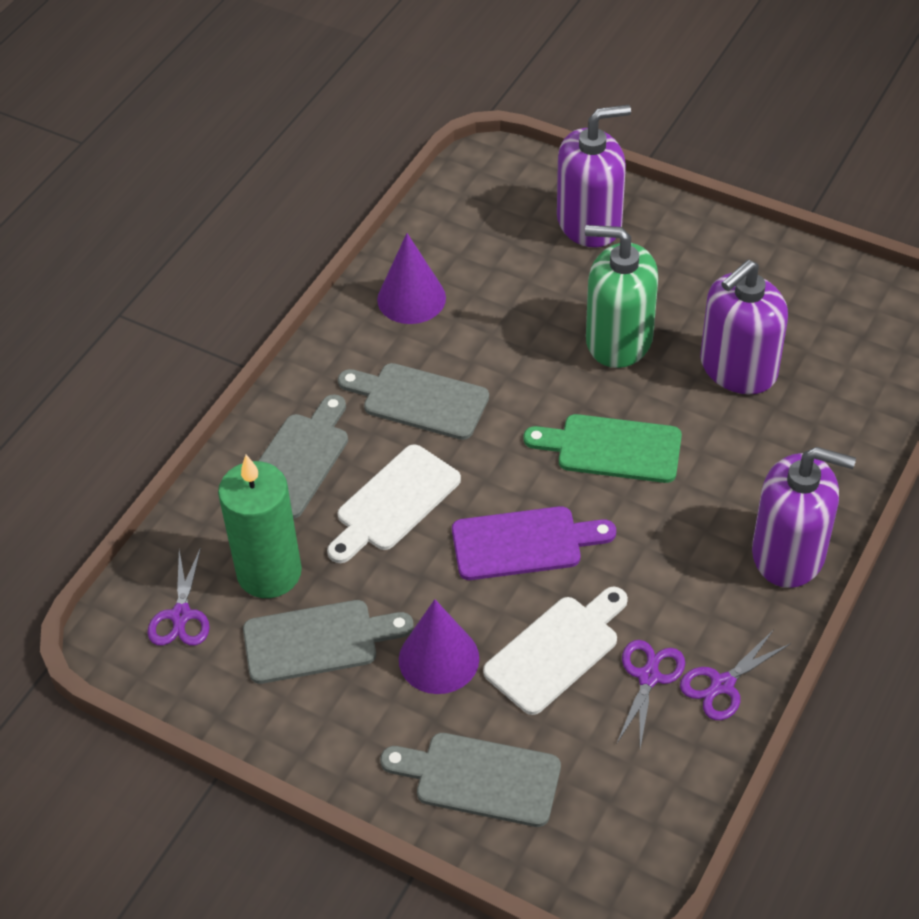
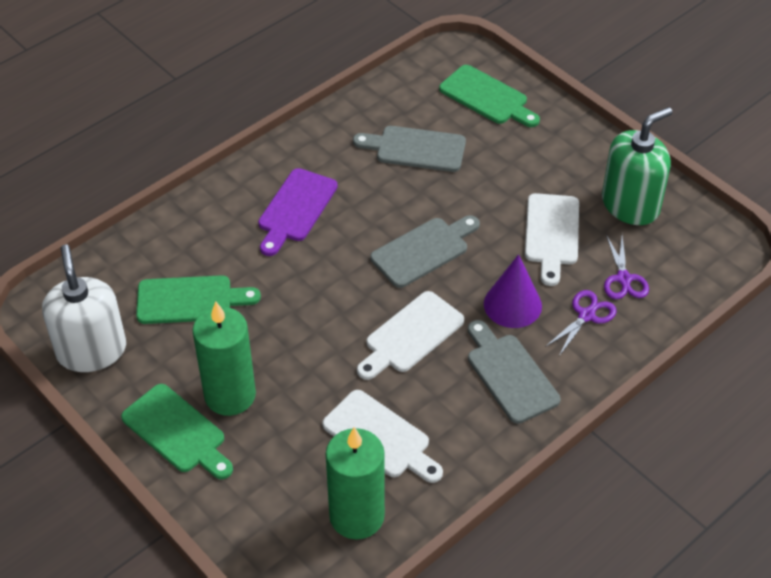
green candle: 1 -> 2
green cutting board: 1 -> 3
grey cutting board: 4 -> 3
purple cone: 2 -> 1
purple scissors: 3 -> 2
purple soap dispenser: 3 -> 0
white cutting board: 2 -> 3
white soap dispenser: 0 -> 1

